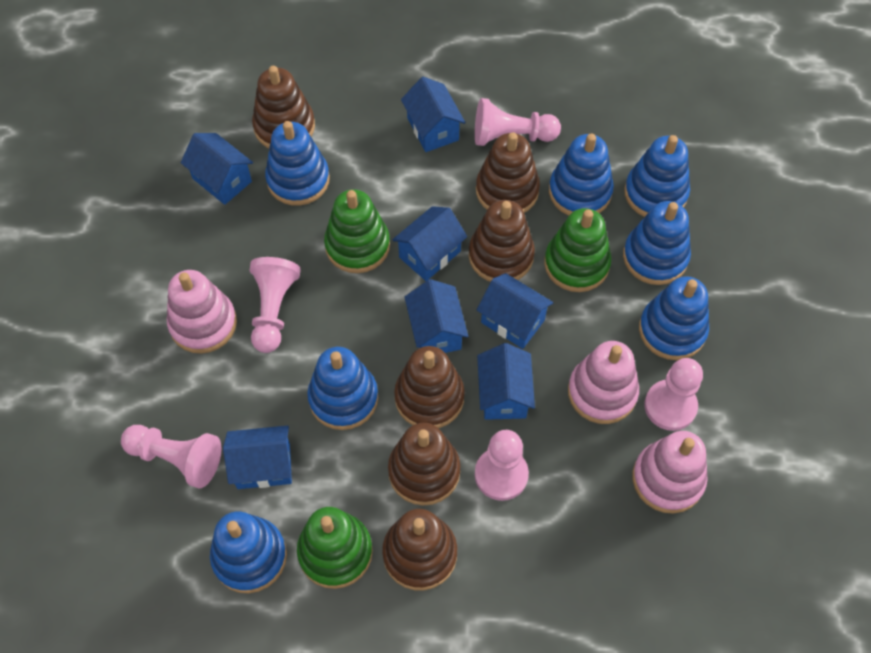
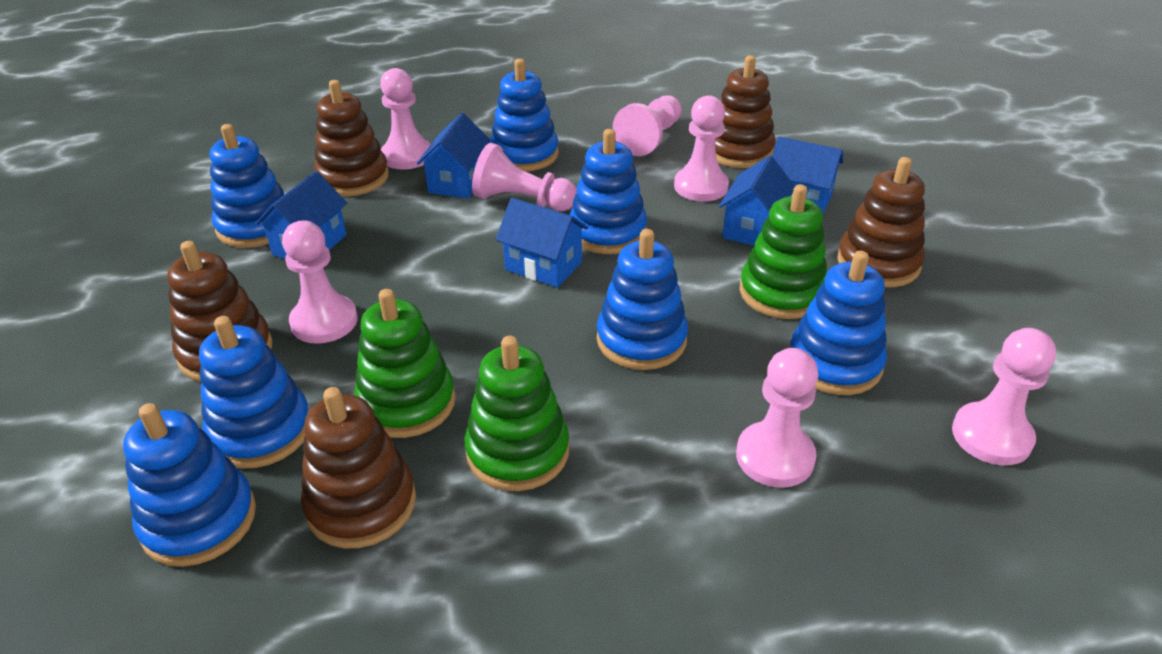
blue house: 7 -> 5
brown stacking toy: 6 -> 5
pink pawn: 5 -> 7
pink stacking toy: 3 -> 0

